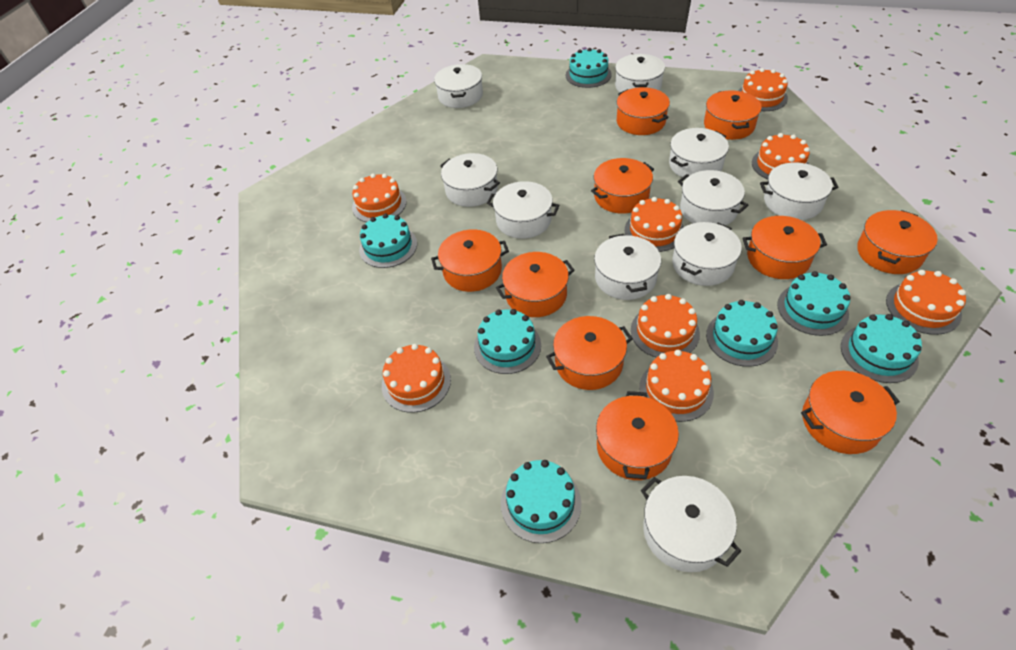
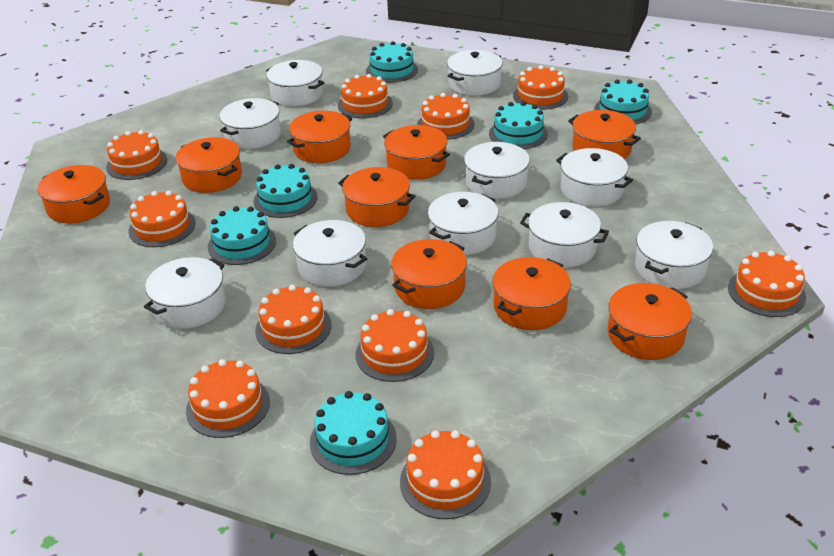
orange cake: 8 -> 10
orange pot: 10 -> 9
turquoise cake: 7 -> 6

